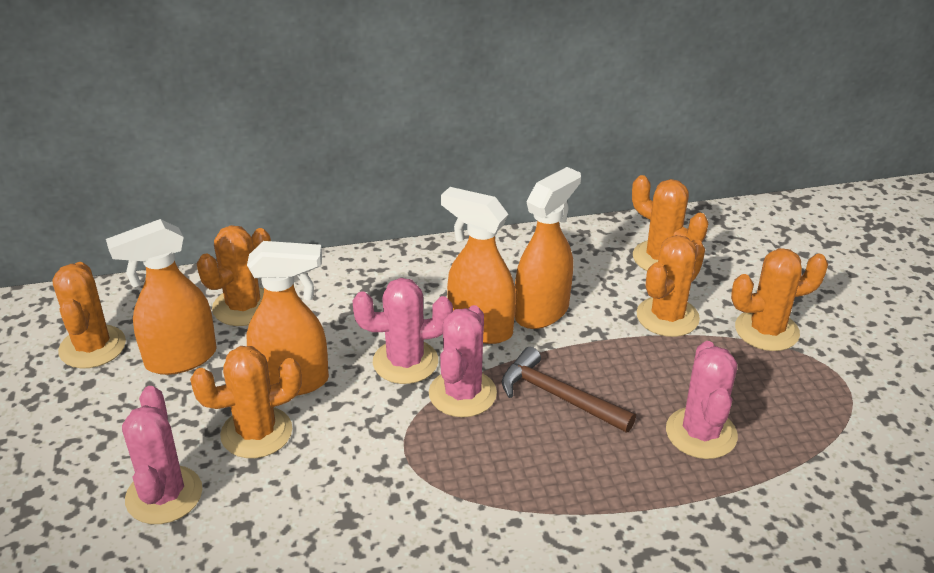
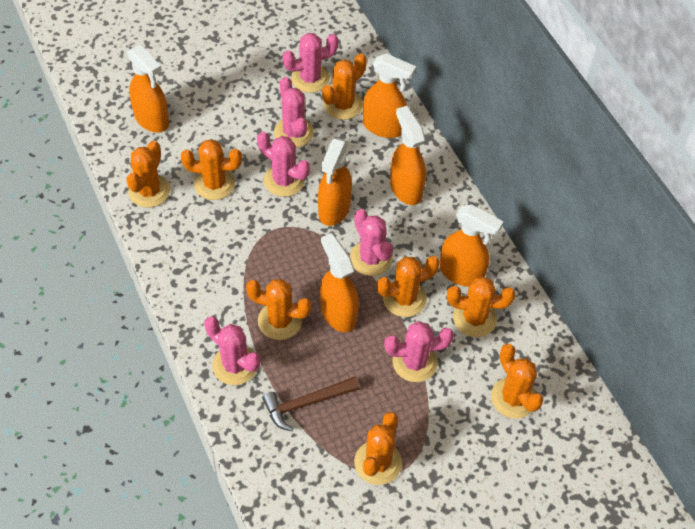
orange cactus: 6 -> 8
orange spray bottle: 4 -> 6
pink cactus: 4 -> 6

